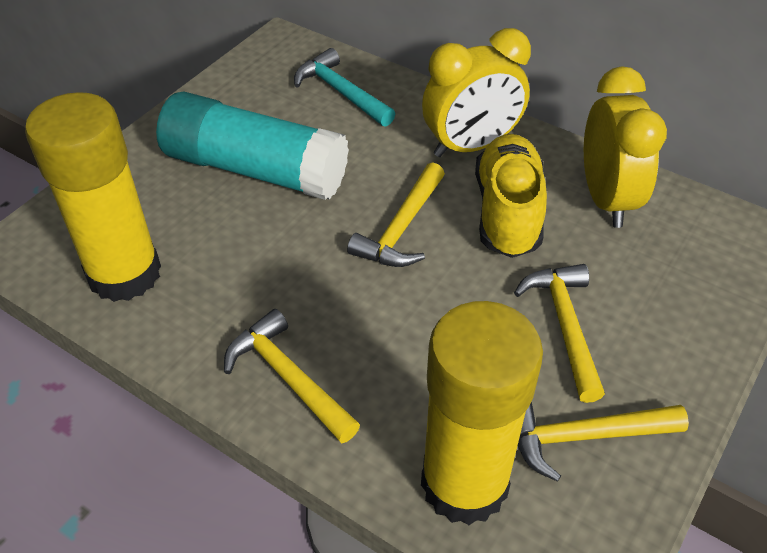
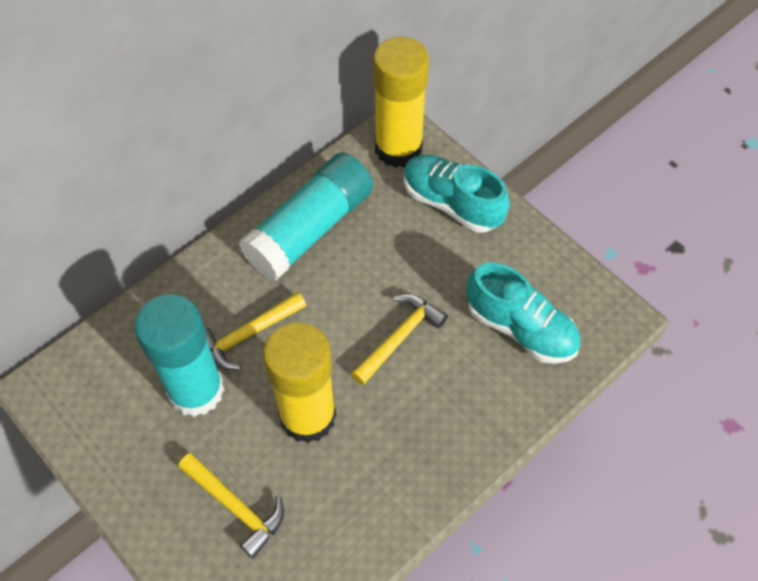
turquoise glue stick: 1 -> 2
turquoise hammer: 1 -> 0
turquoise shoe: 0 -> 2
yellow clock: 2 -> 0
yellow hammer: 4 -> 3
yellow shoe: 1 -> 0

